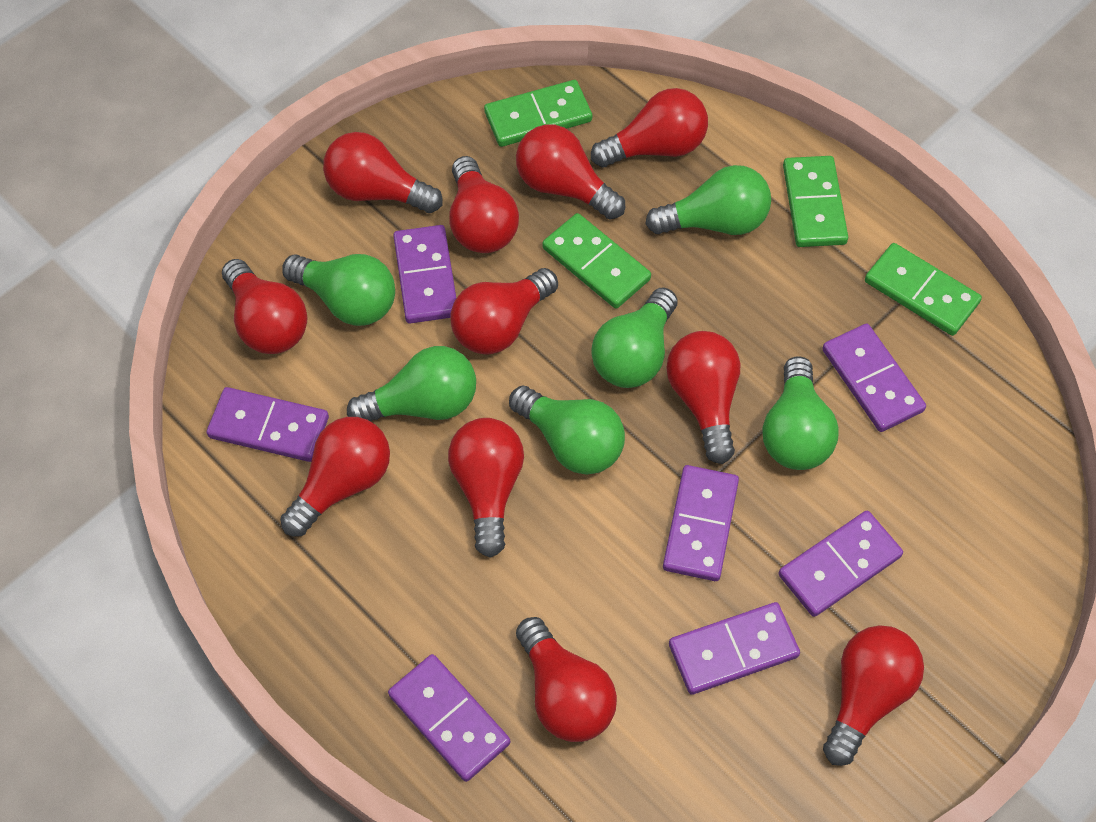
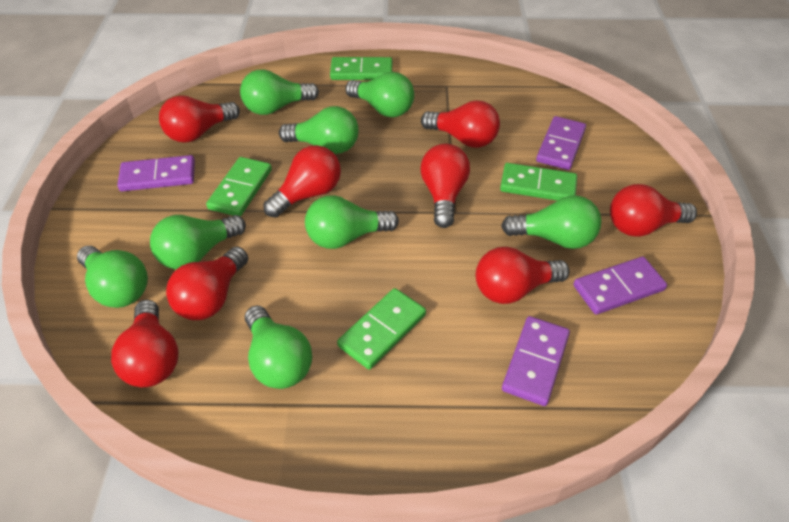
green light bulb: 6 -> 8
purple domino: 7 -> 4
red light bulb: 11 -> 8

